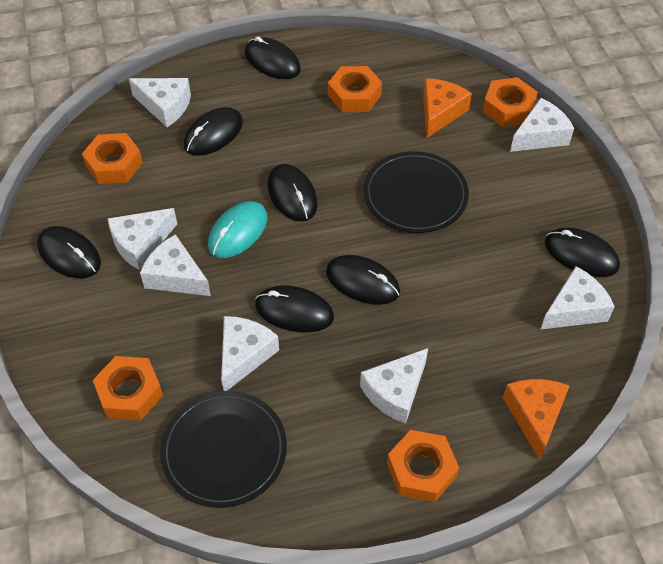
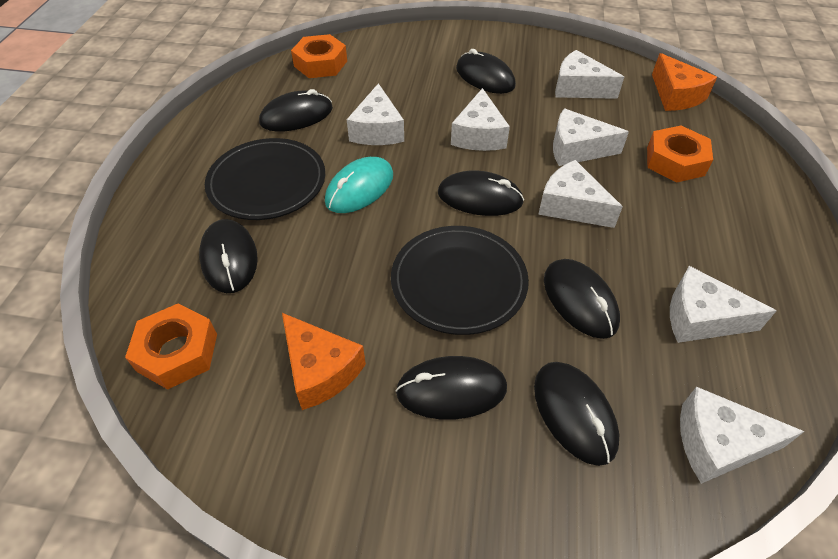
orange nut: 5 -> 3

